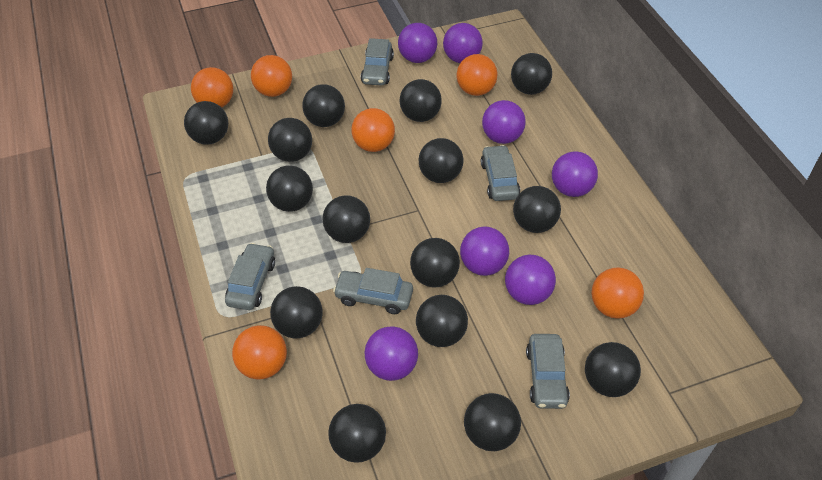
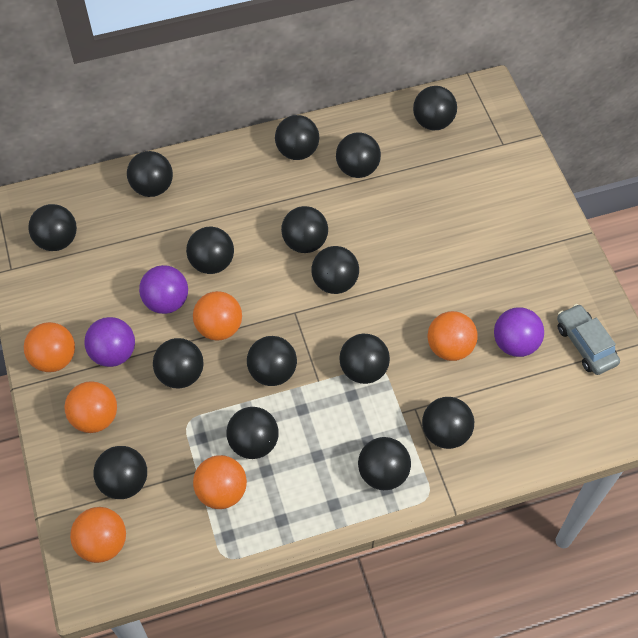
grey car: 5 -> 1
purple ball: 7 -> 3

